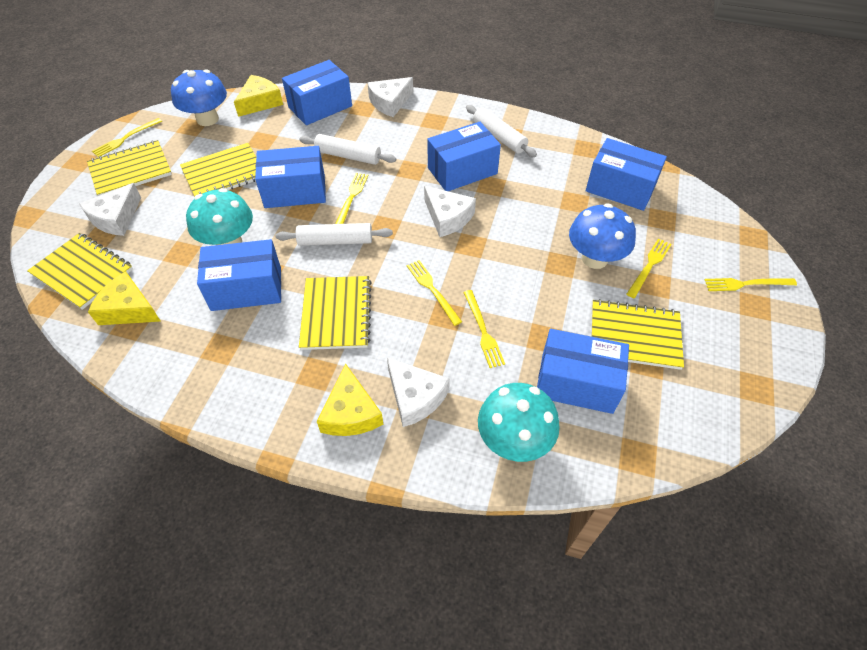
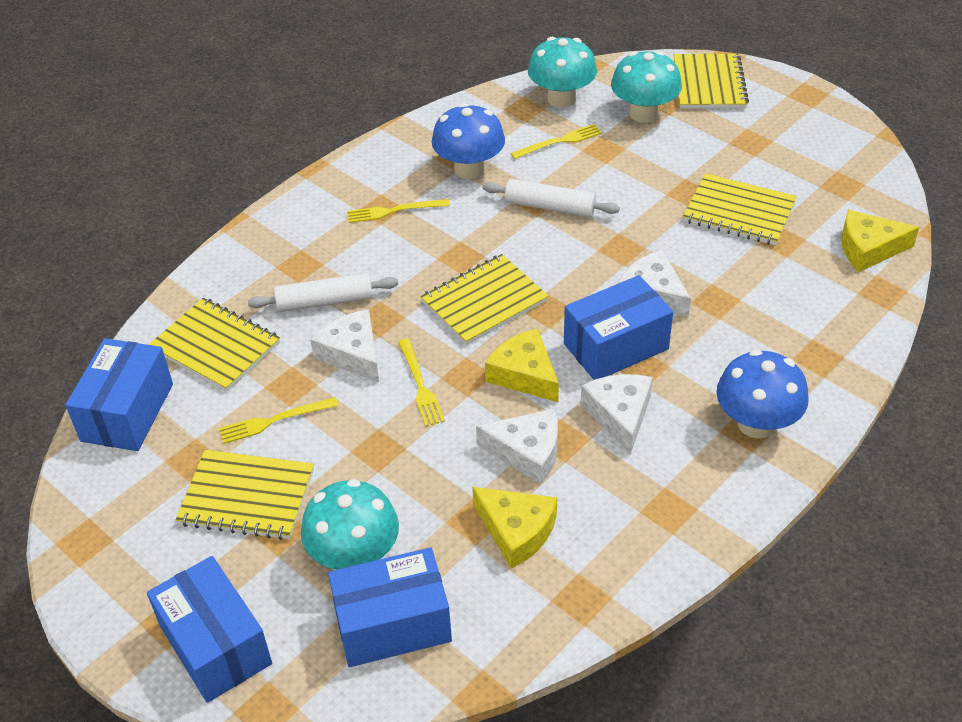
blue box: 6 -> 4
turquoise mushroom: 2 -> 3
white rolling pin: 3 -> 2
yellow fork: 6 -> 4

